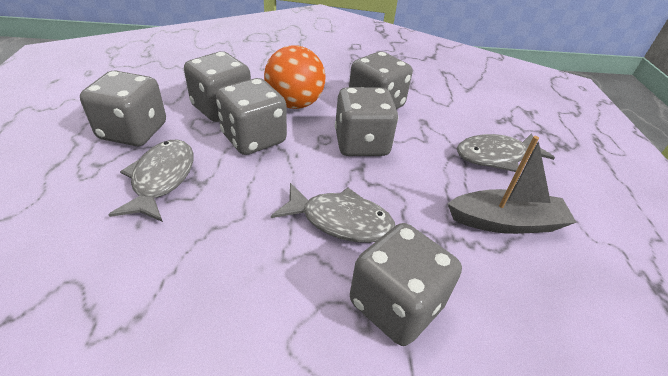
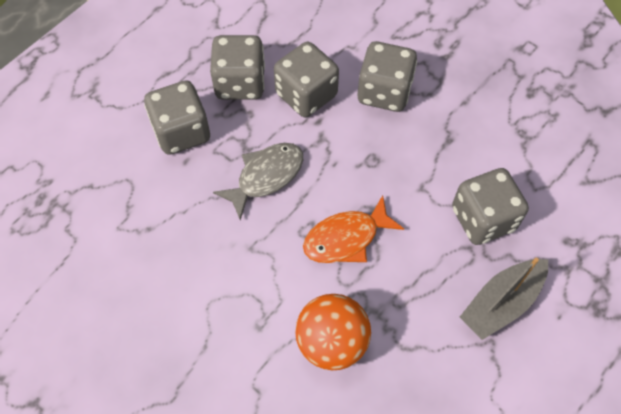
grey dice: 6 -> 5
grey fish: 3 -> 1
orange fish: 0 -> 1

